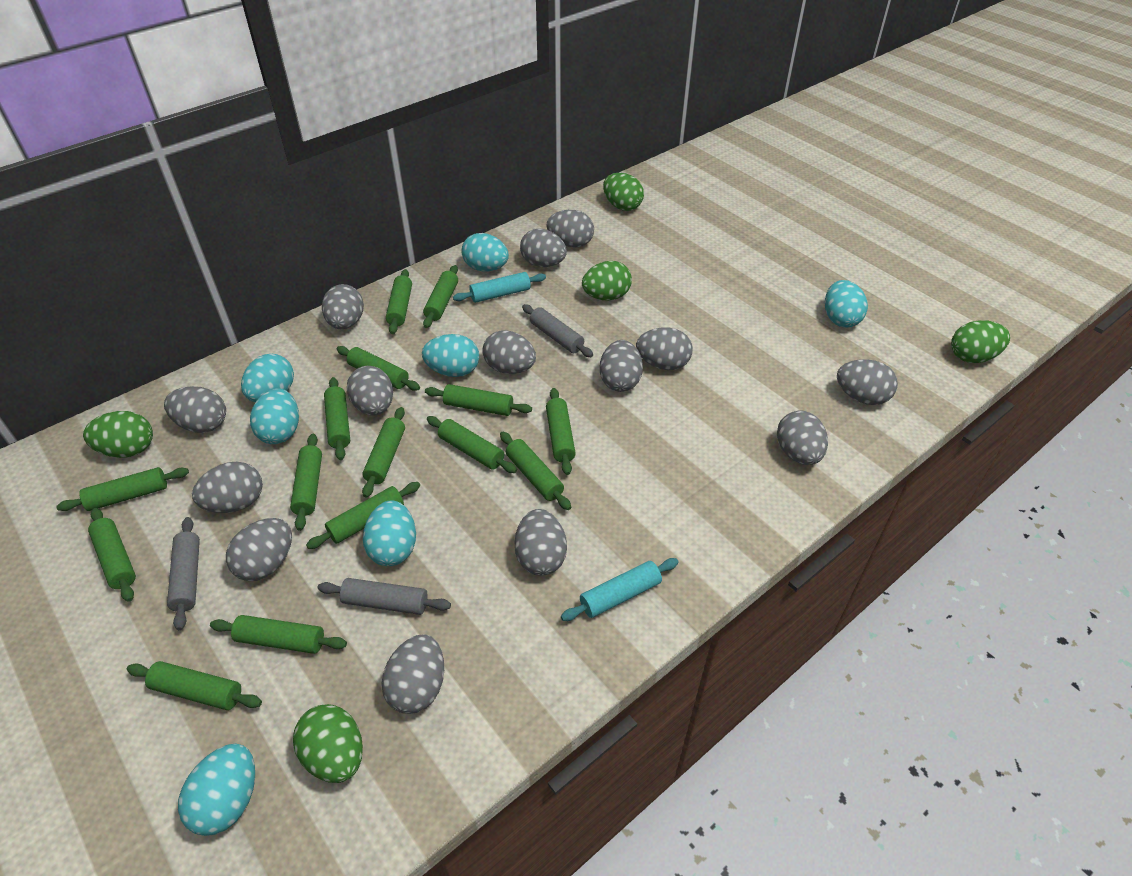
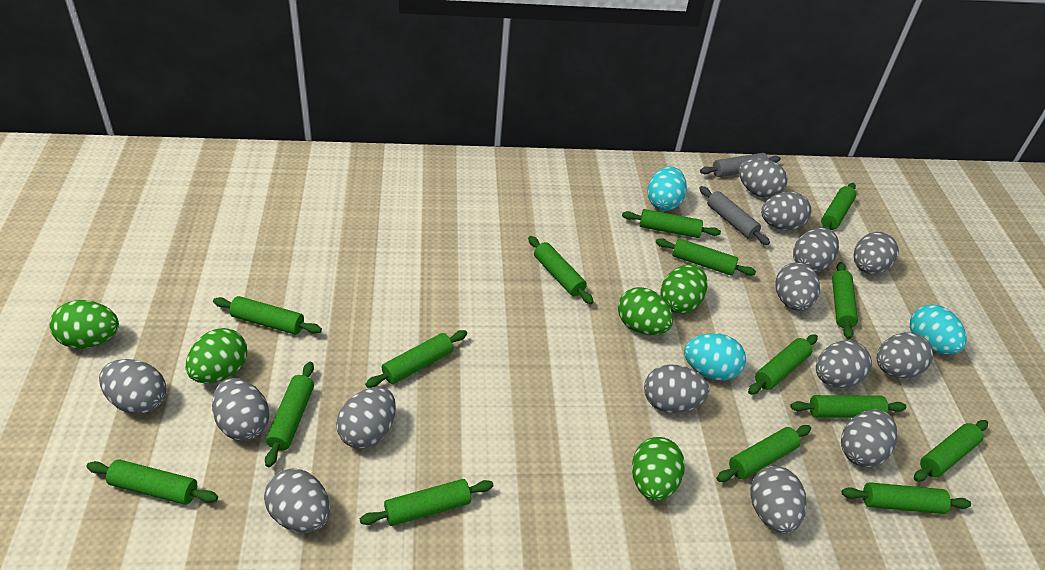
grey rolling pin: 3 -> 2
turquoise egg: 7 -> 3
turquoise rolling pin: 2 -> 0

